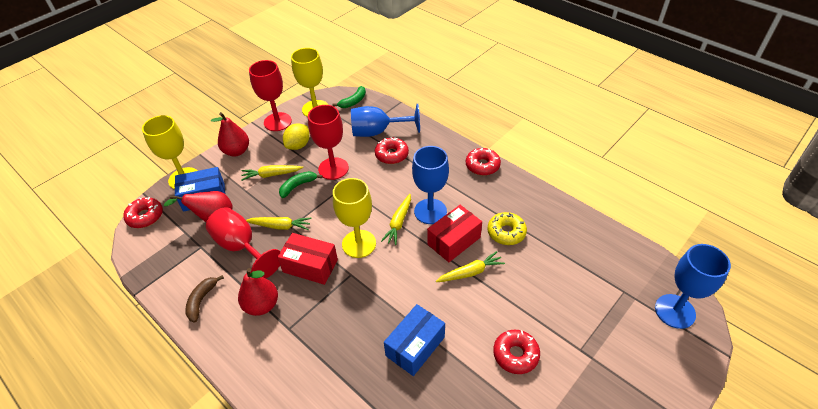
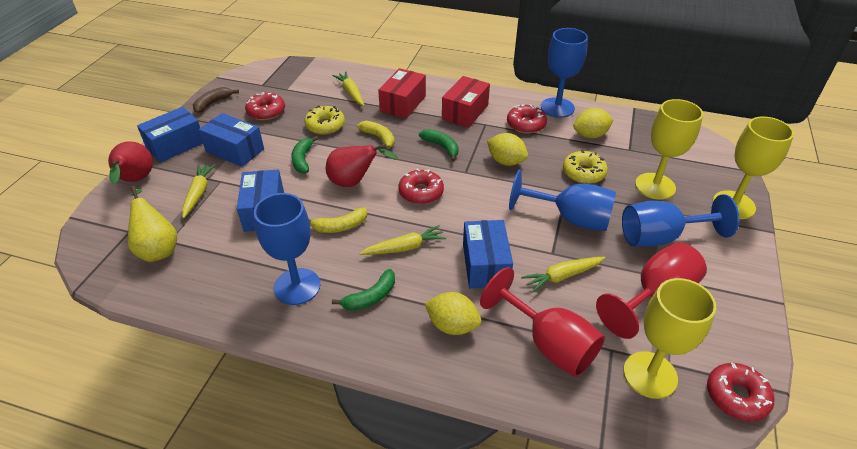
blue box: 2 -> 4
blue goblet: 3 -> 4
green banana: 2 -> 3
red goblet: 3 -> 2
red pear: 3 -> 2
yellow banana: 0 -> 2
yellow donut: 1 -> 2
yellow lemon: 1 -> 3
yellow pear: 0 -> 1

